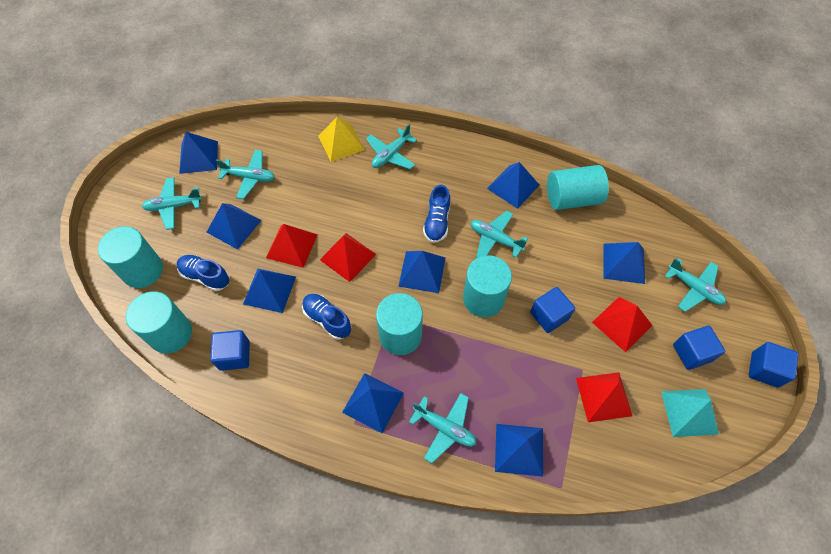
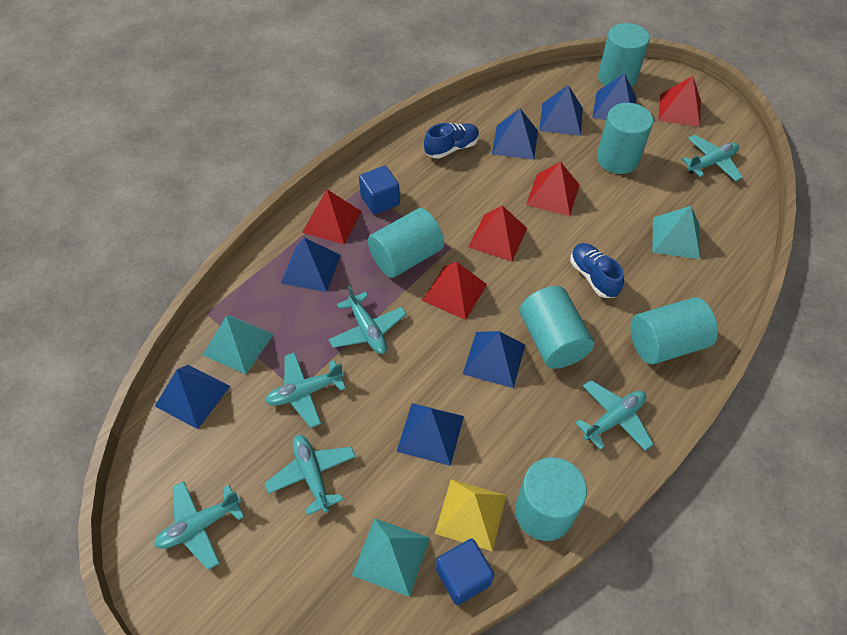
blue cube: 4 -> 2
blue pyramid: 8 -> 7
blue shoe: 3 -> 2
red pyramid: 4 -> 5
turquoise cylinder: 5 -> 6
turquoise pyramid: 1 -> 3

